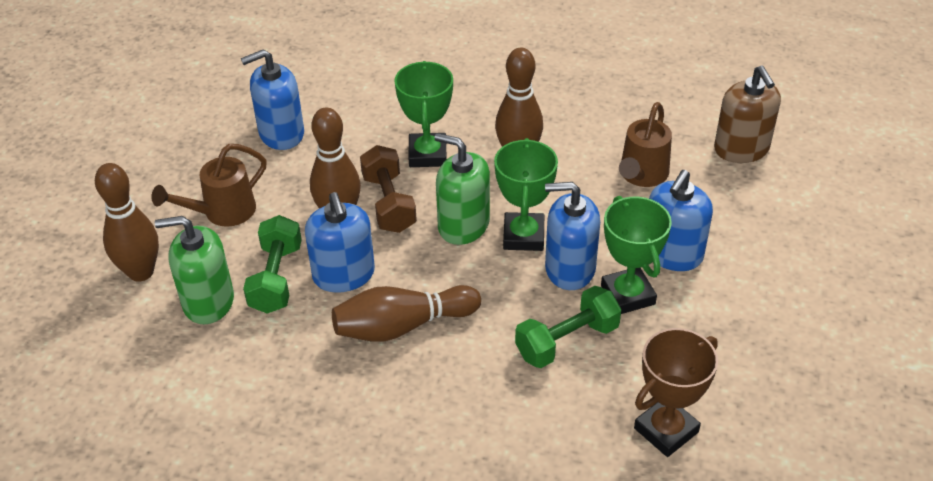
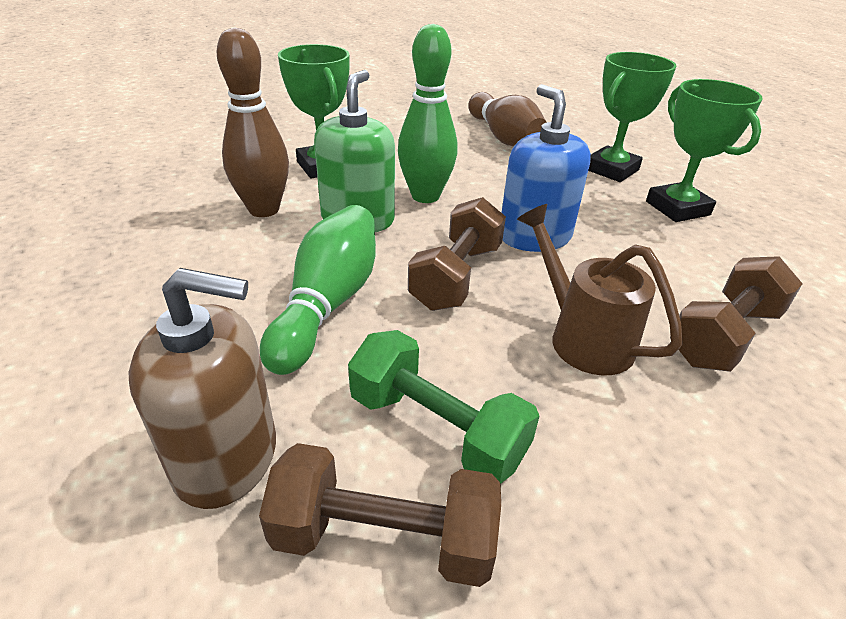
blue soap dispenser: 4 -> 1
brown bowling pin: 4 -> 2
brown dumbbell: 1 -> 3
brown trophy: 1 -> 0
brown watering can: 2 -> 1
green bowling pin: 0 -> 2
green dumbbell: 2 -> 1
green soap dispenser: 2 -> 1

